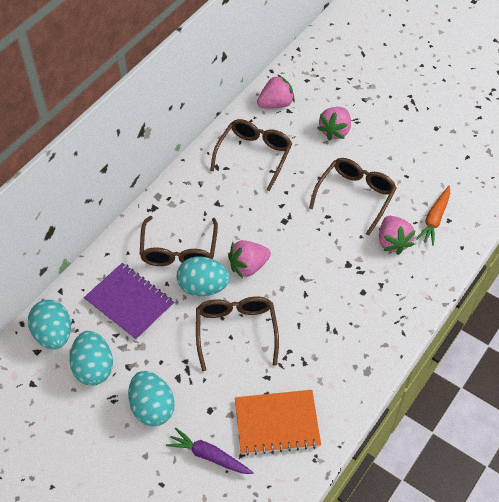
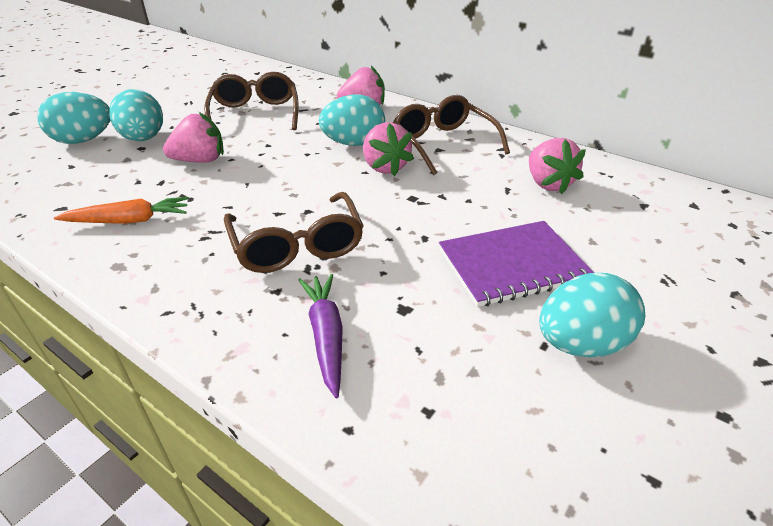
brown glasses: 4 -> 3
orange notebook: 1 -> 0

